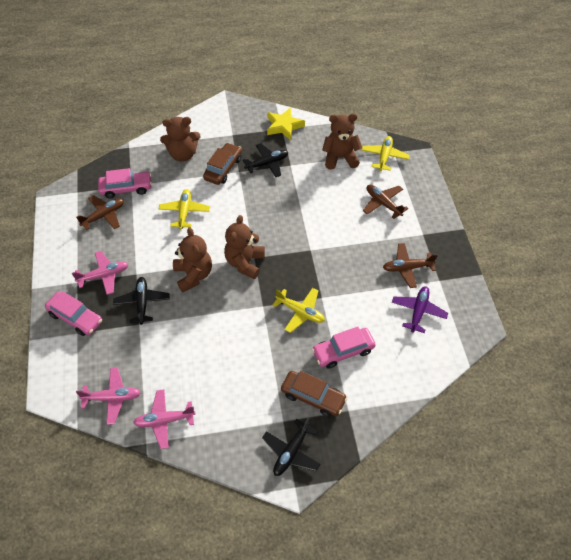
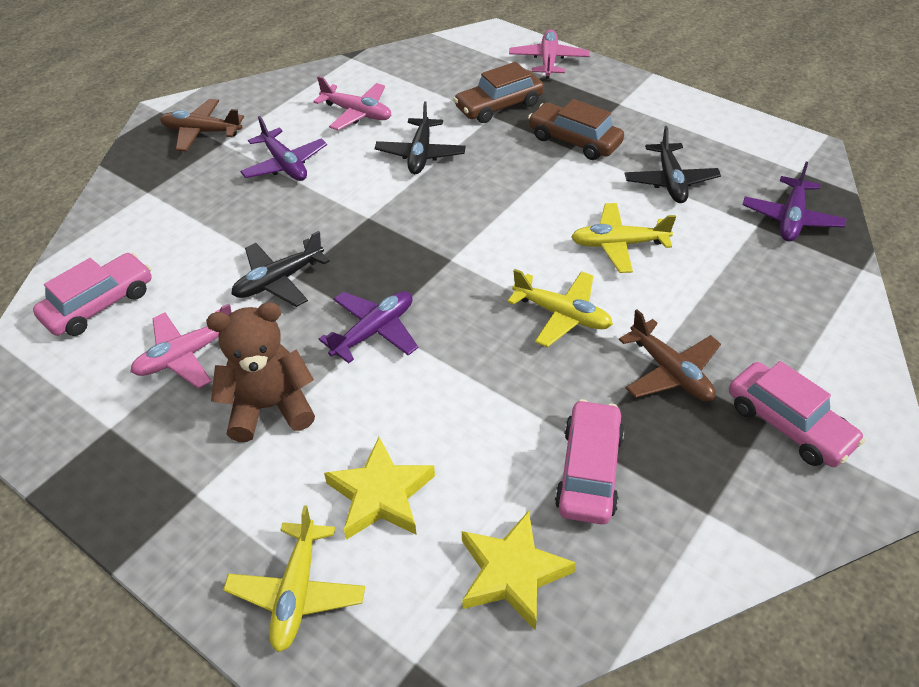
brown plane: 3 -> 2
brown teddy bear: 4 -> 1
purple plane: 1 -> 3
yellow star: 1 -> 2

